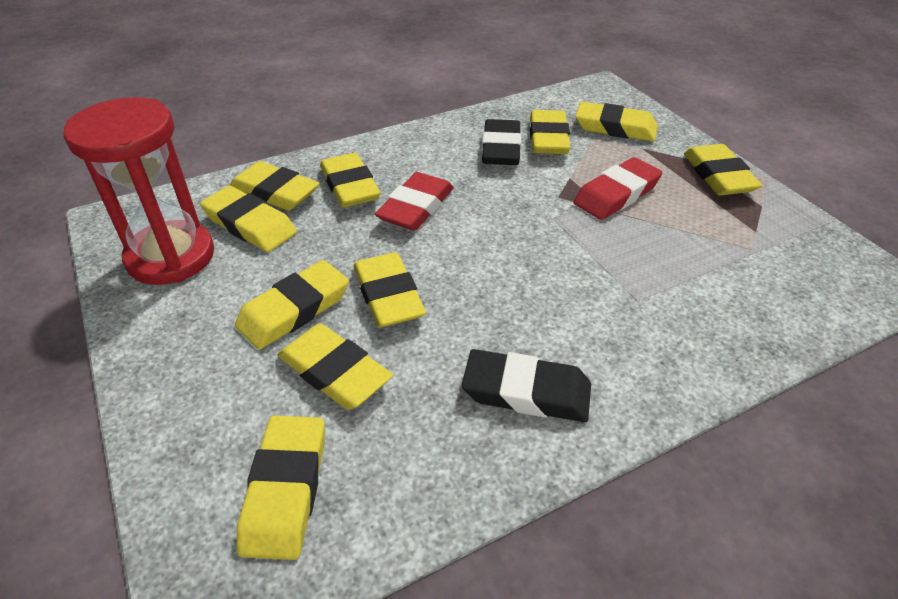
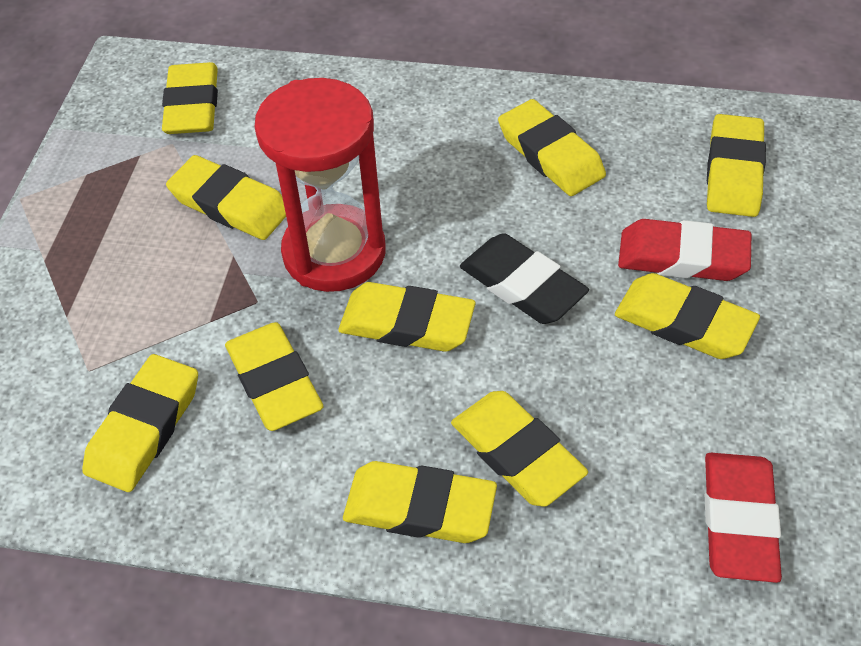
black eraser: 2 -> 1

